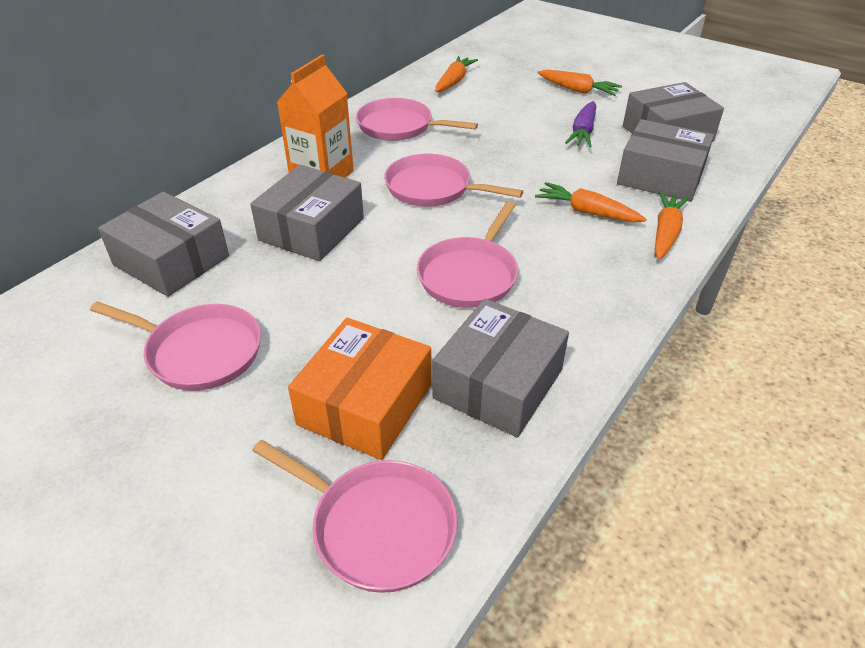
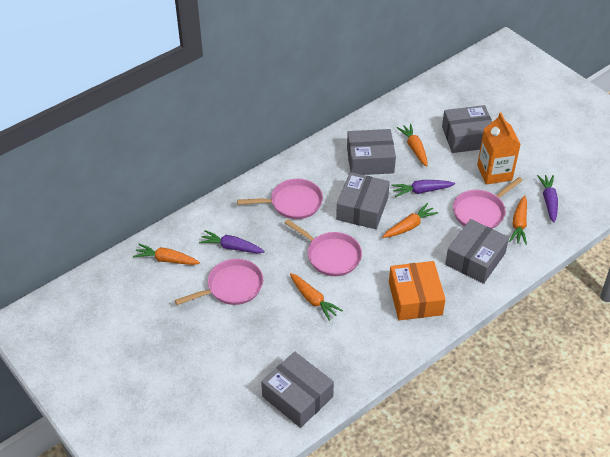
orange carrot: 4 -> 5
pink pan: 5 -> 4
purple carrot: 1 -> 3

